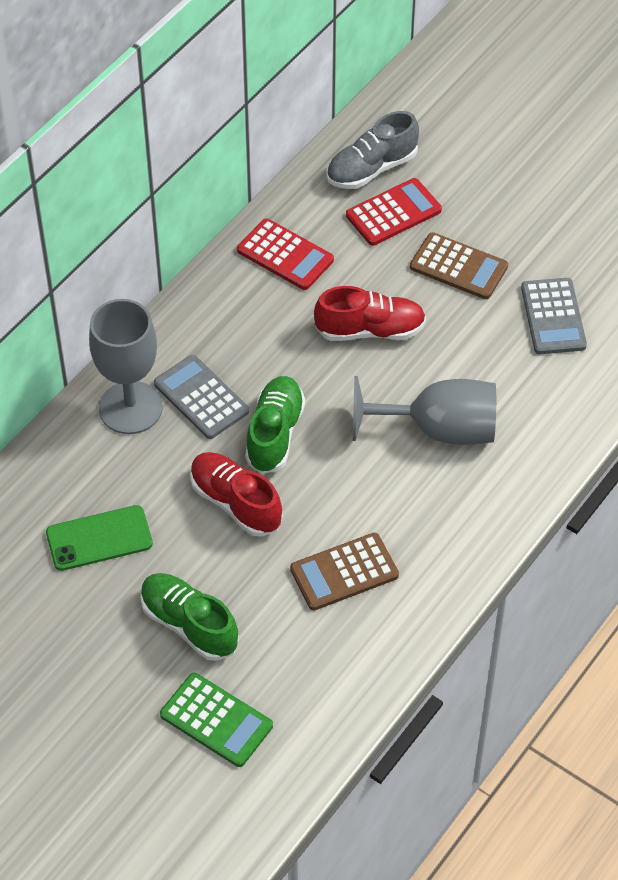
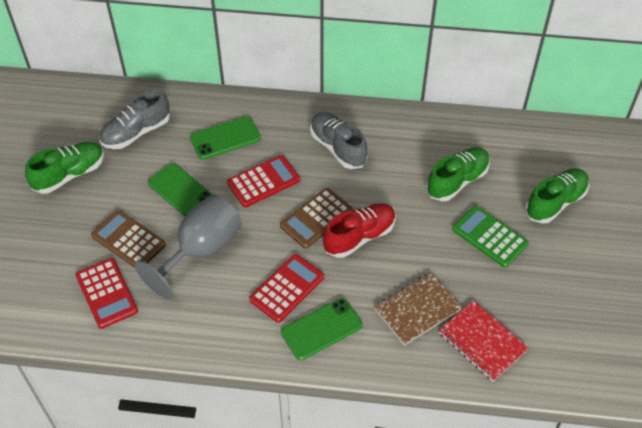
brown notebook: 0 -> 1
green phone: 1 -> 3
green shoe: 2 -> 3
grey calculator: 2 -> 0
grey goblet: 2 -> 1
grey shoe: 1 -> 2
red calculator: 2 -> 3
red notebook: 0 -> 1
red shoe: 2 -> 1

